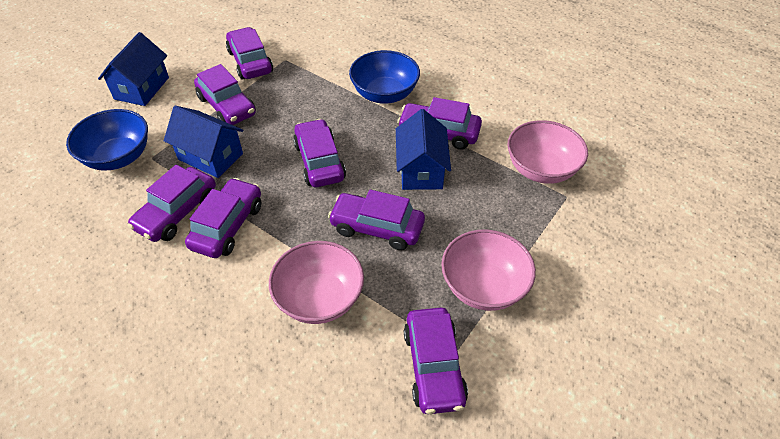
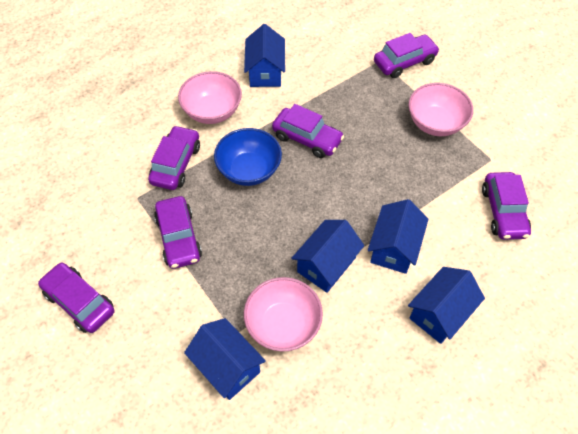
blue bowl: 2 -> 1
blue house: 3 -> 5
purple car: 8 -> 6

